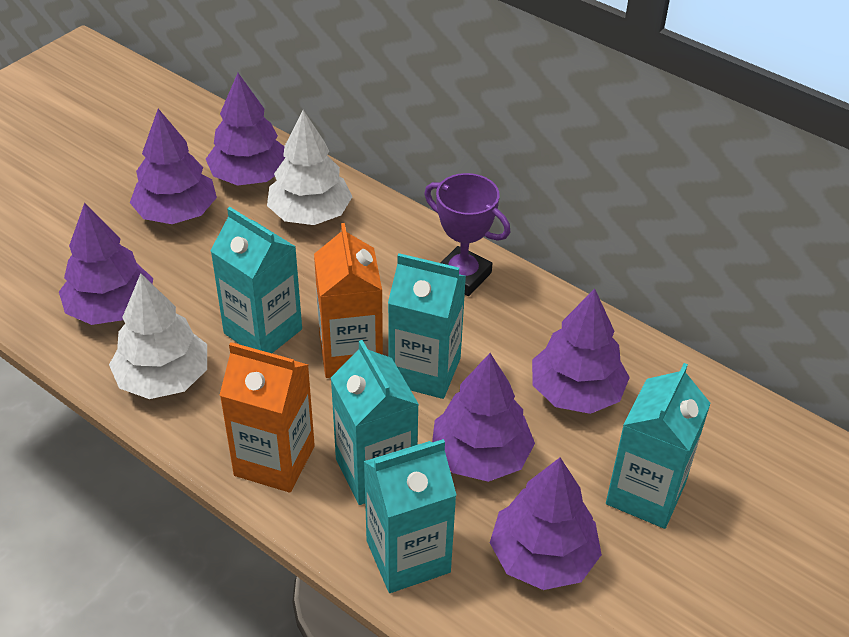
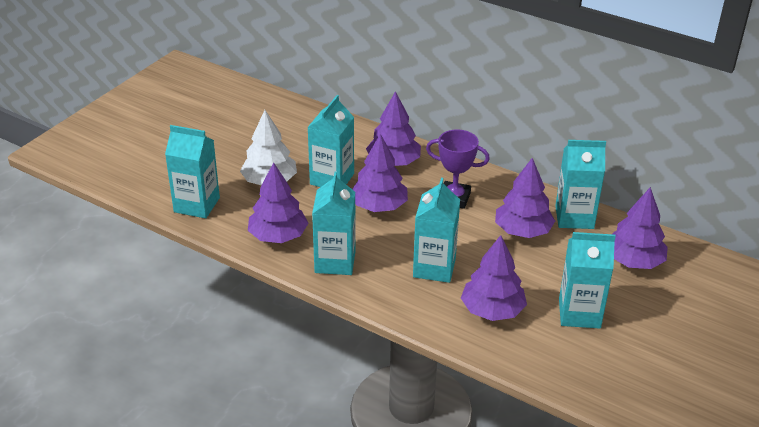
orange carton: 2 -> 0
turquoise carton: 5 -> 6
white tree: 2 -> 1

